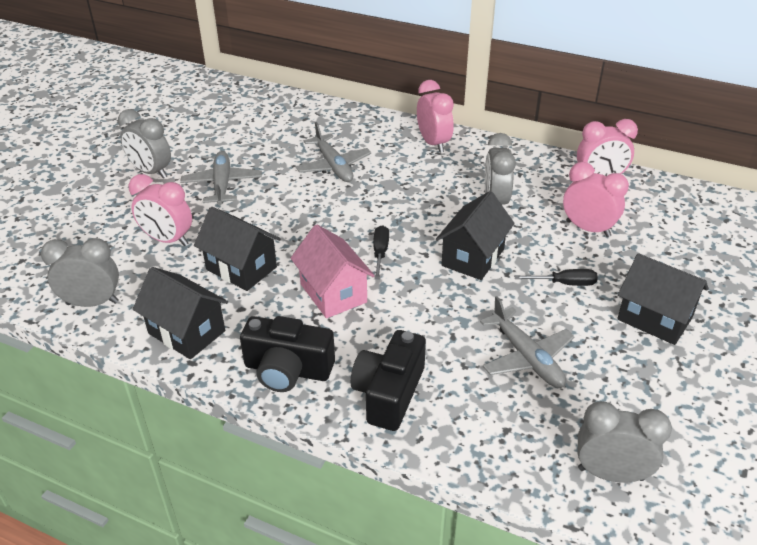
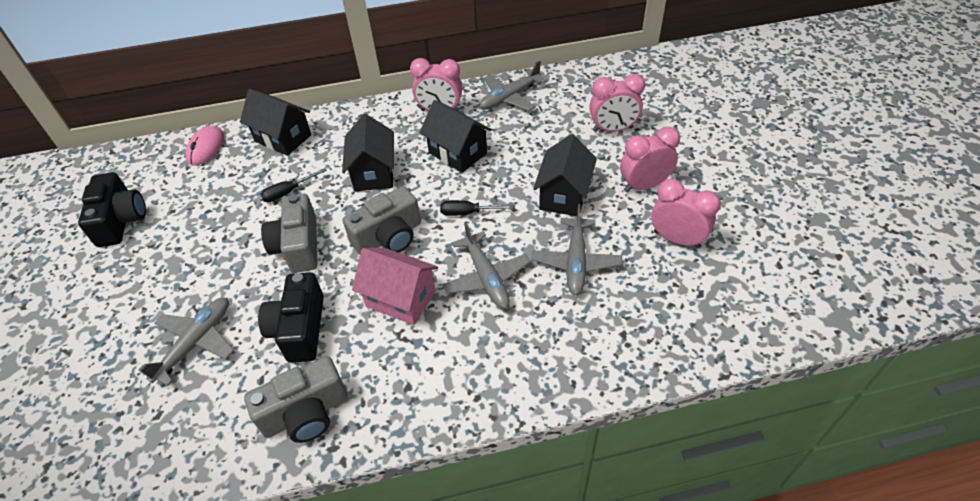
grey camera: 0 -> 3
grey clock: 4 -> 0
grey plane: 3 -> 4
pink mouse: 0 -> 1

